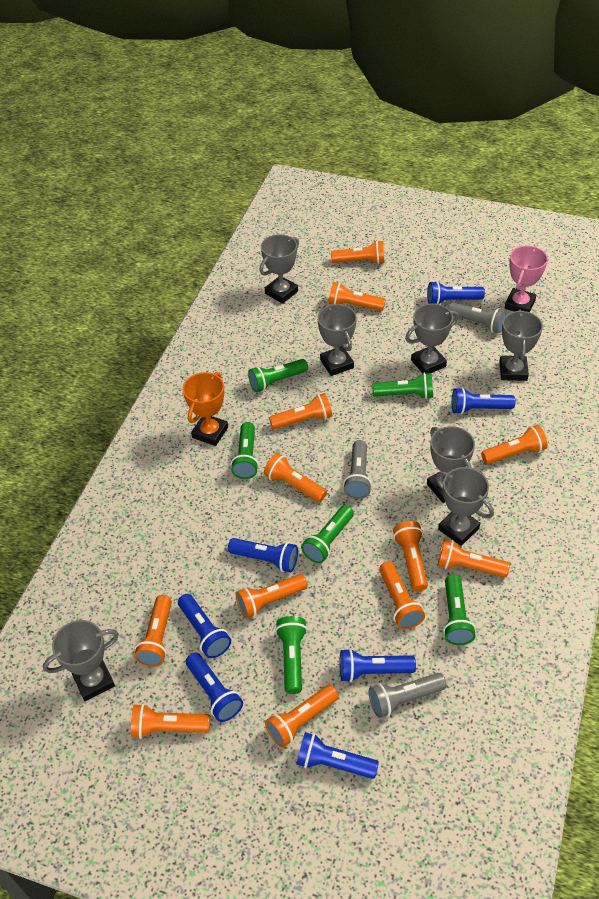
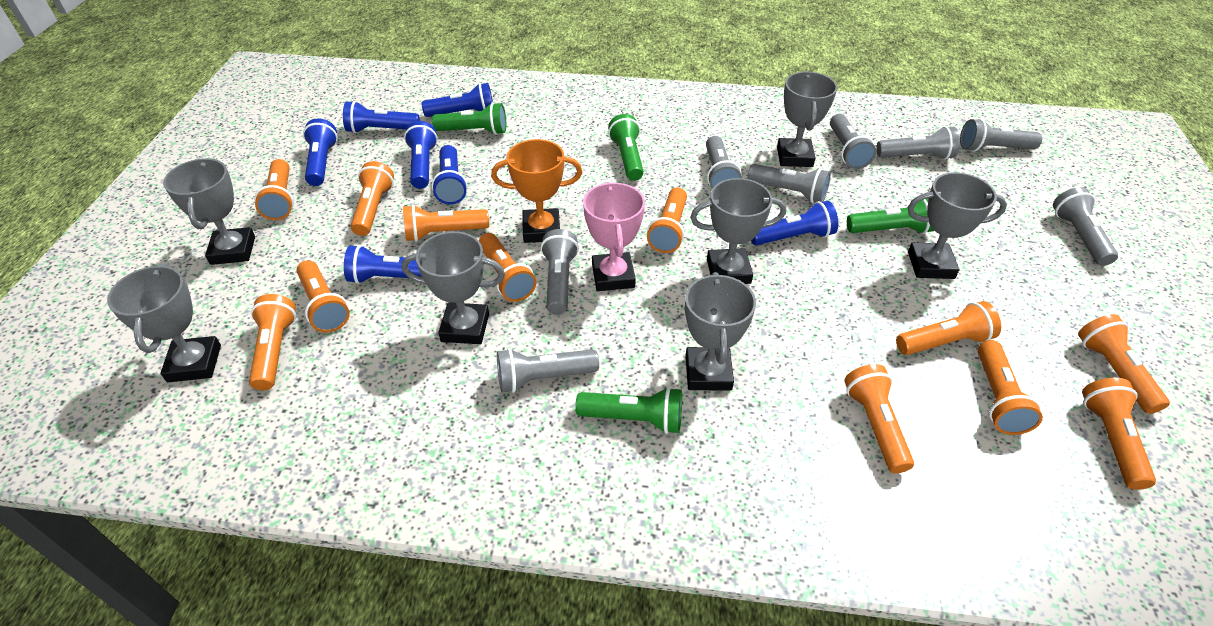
green flashlight: 6 -> 4
grey flashlight: 3 -> 8

